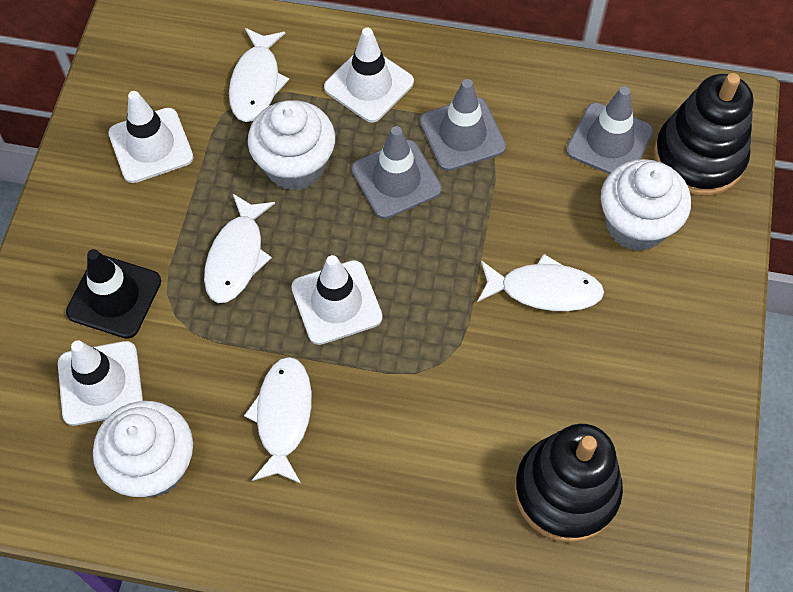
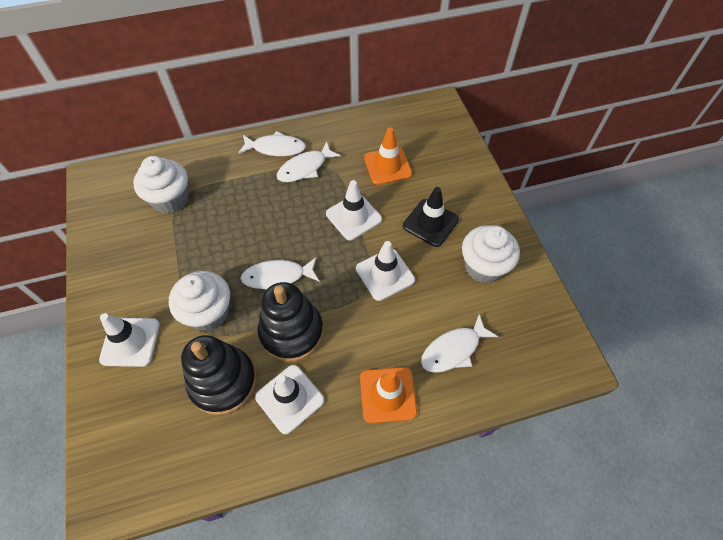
grey traffic cone: 3 -> 0
orange traffic cone: 0 -> 2

